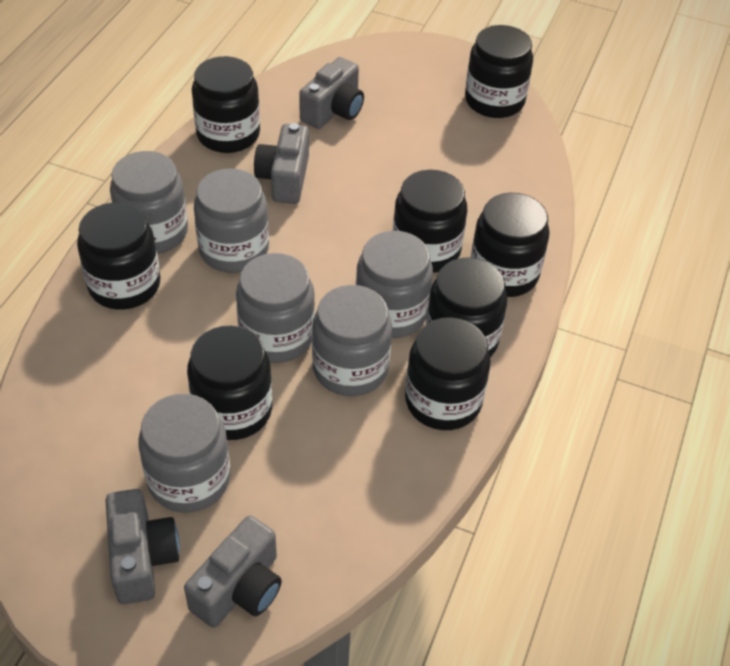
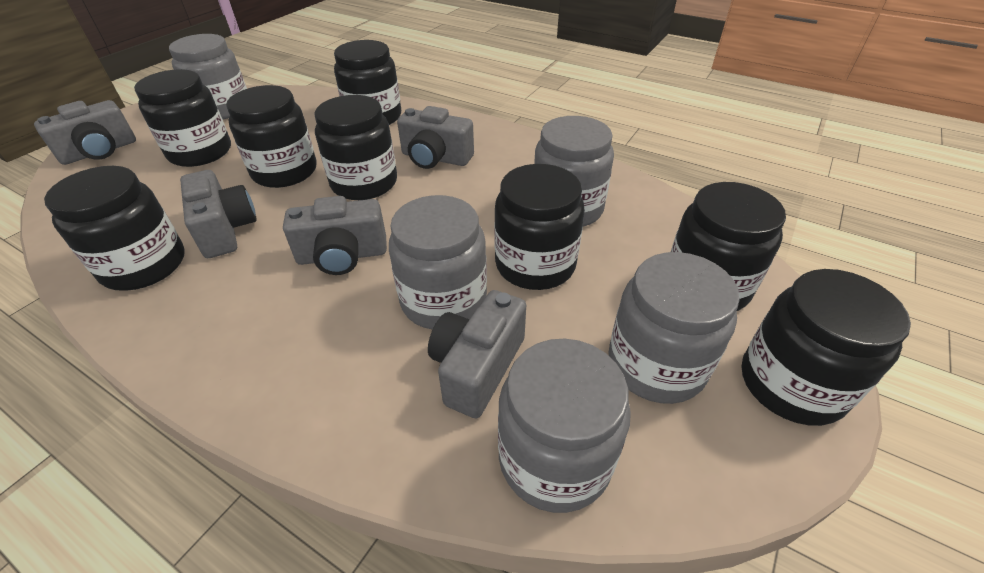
grey camera: 4 -> 5
grey jar: 6 -> 5

